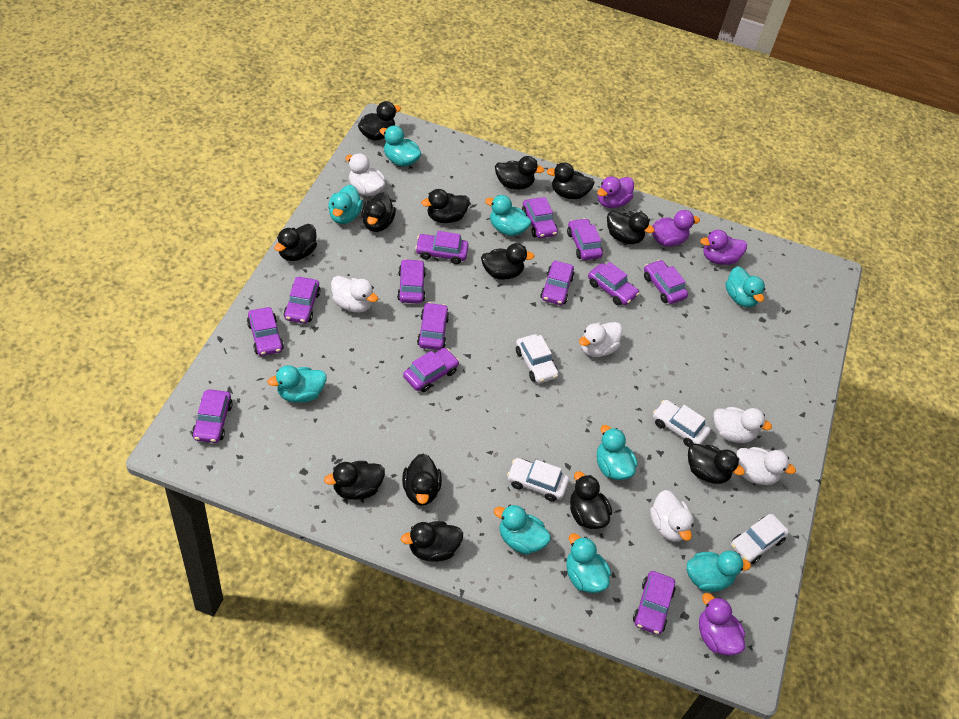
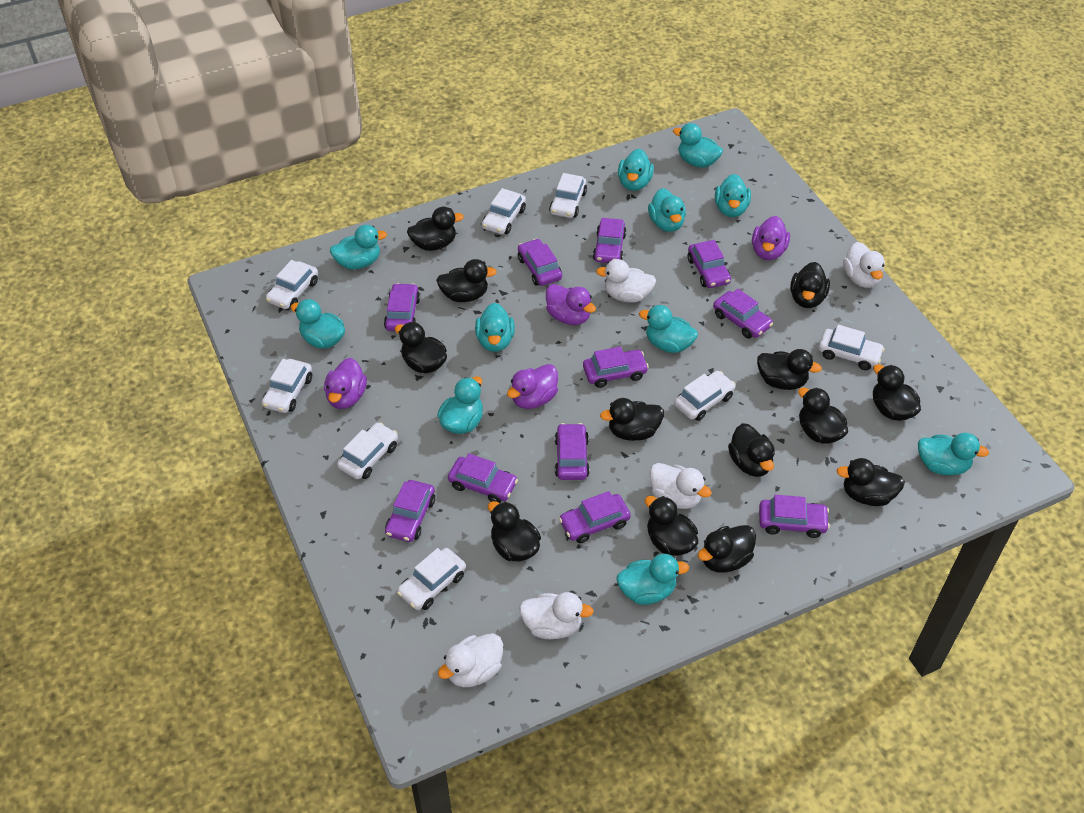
purple car: 13 -> 11
turquoise duck: 9 -> 11
white car: 4 -> 8
white duck: 6 -> 5

